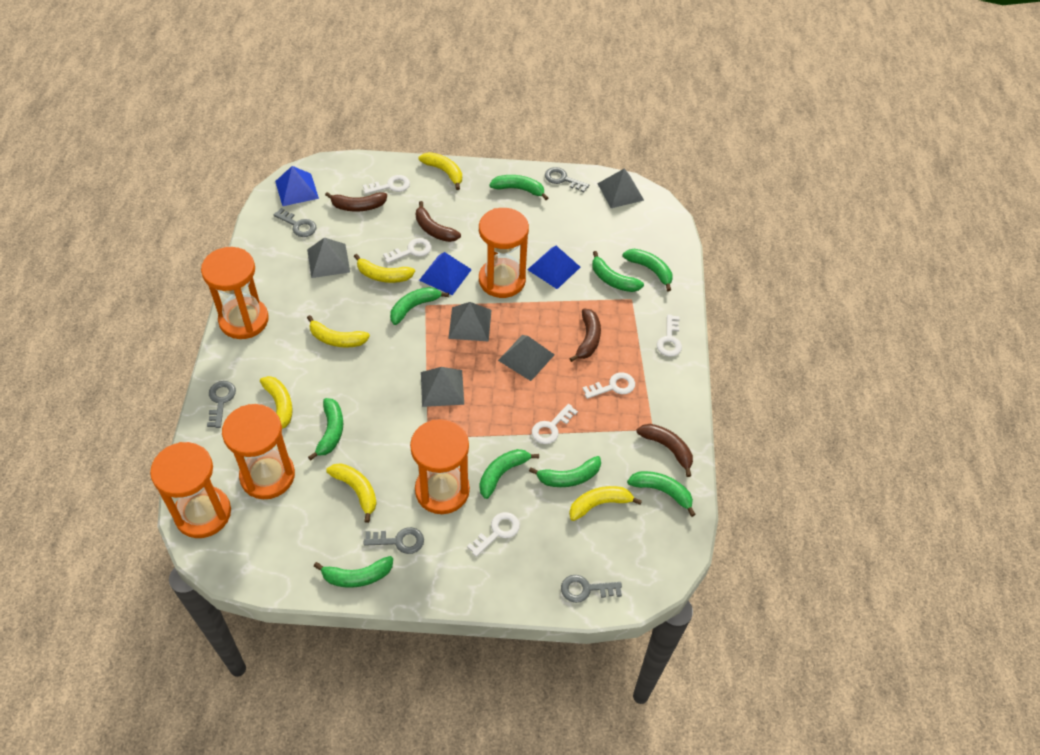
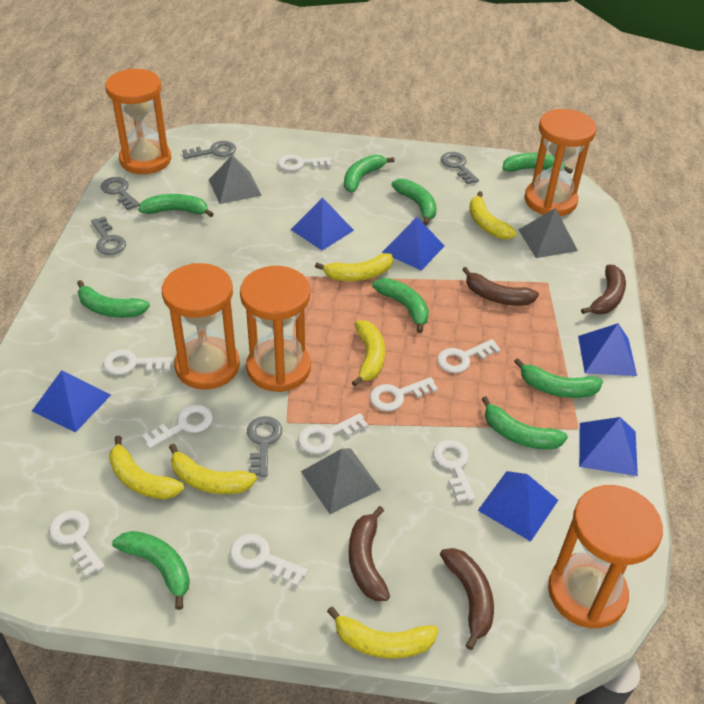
blue pyramid: 3 -> 6
grey pyramid: 5 -> 3
white key: 6 -> 9

